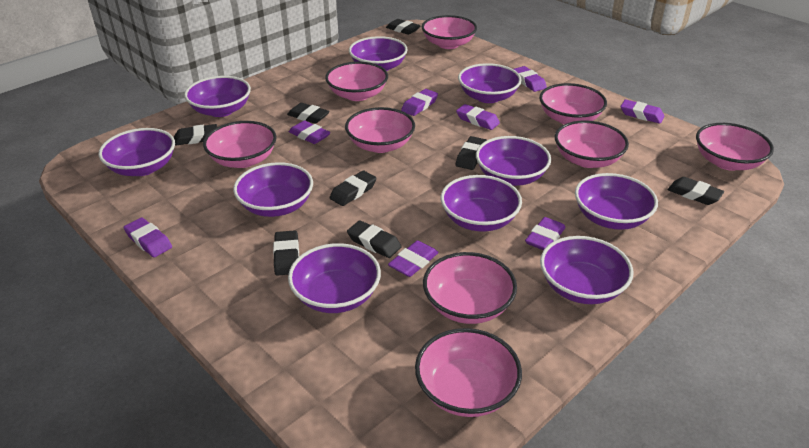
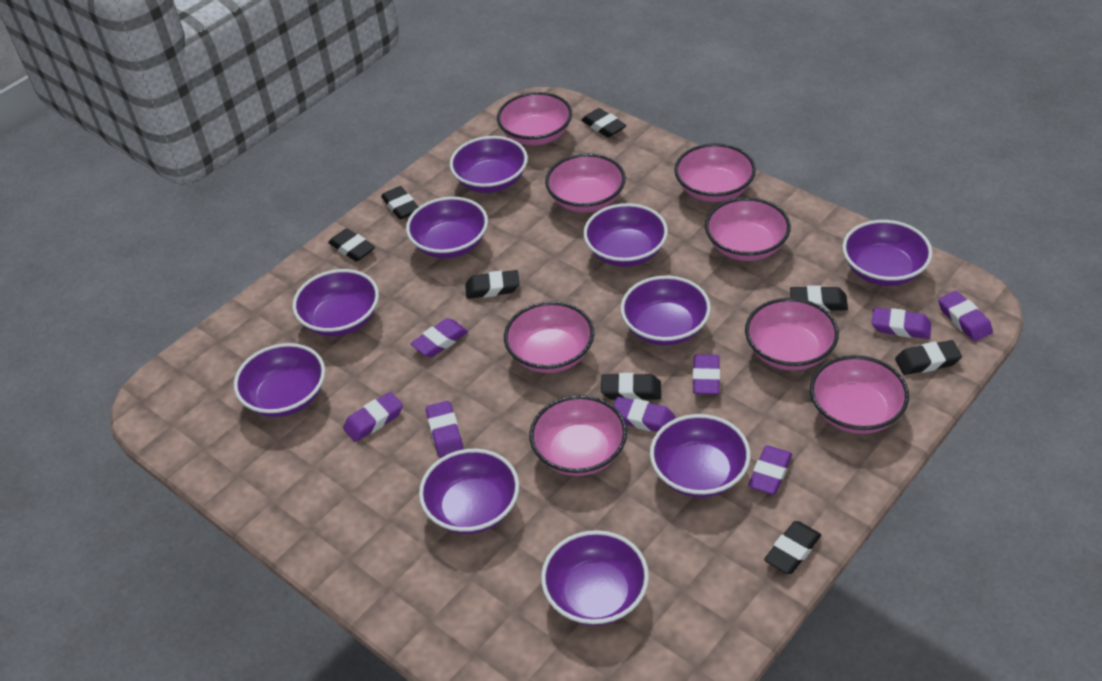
pink bowl: 9 -> 8

